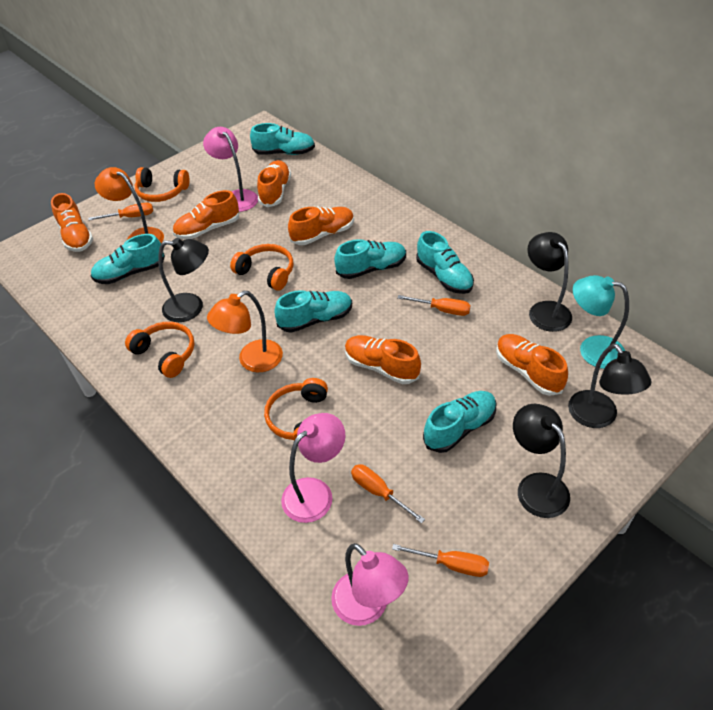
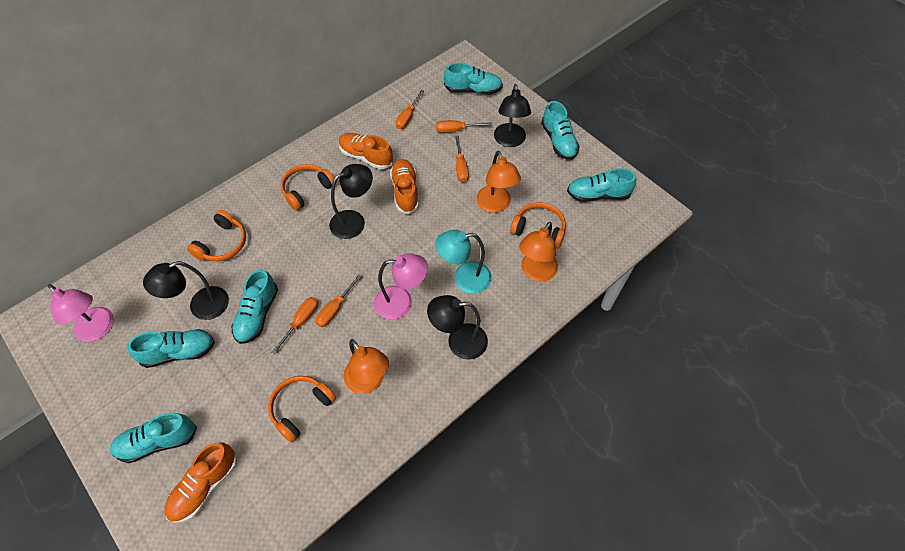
orange lamp: 2 -> 3
orange screwdriver: 4 -> 5
orange shoe: 6 -> 3
pink lamp: 3 -> 2

